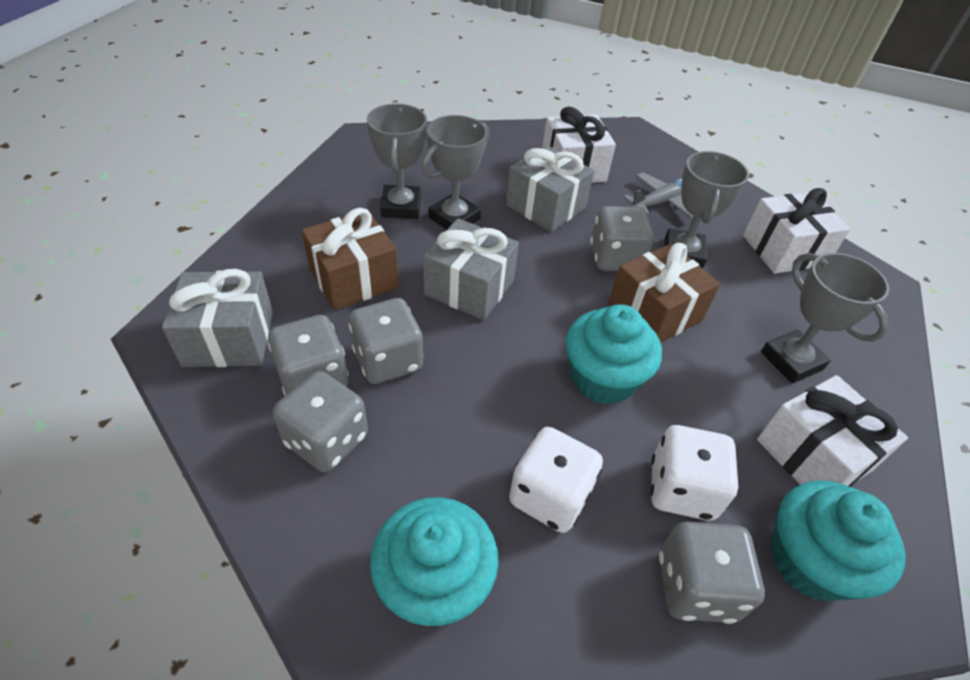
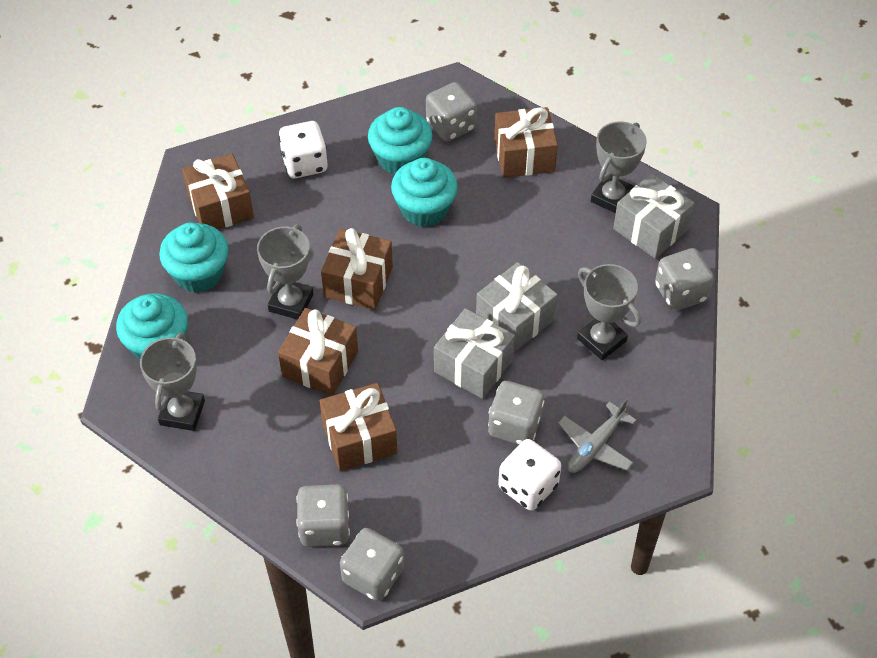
brown gift: 2 -> 5
turquoise cupcake: 3 -> 4
white gift: 3 -> 0

